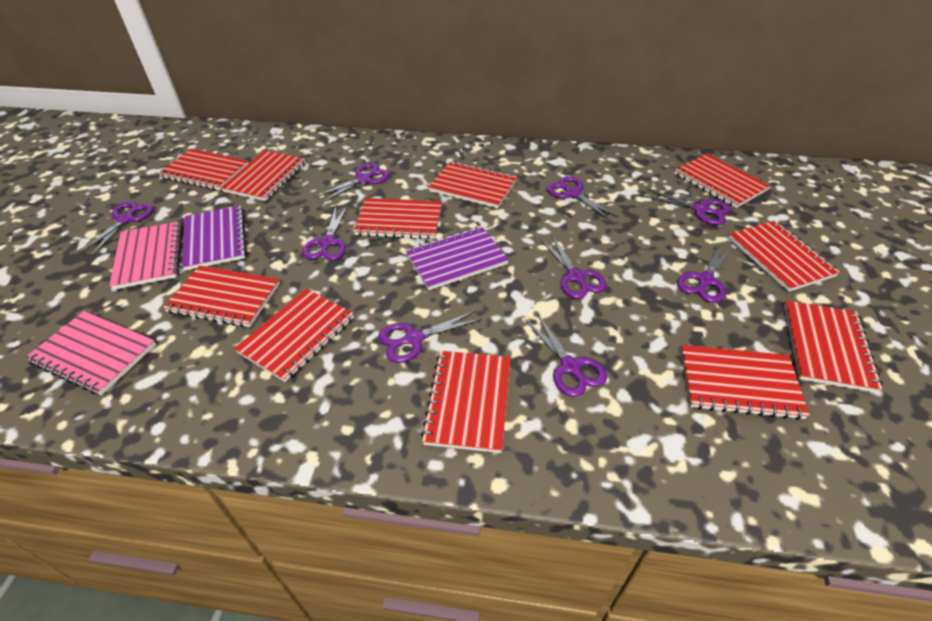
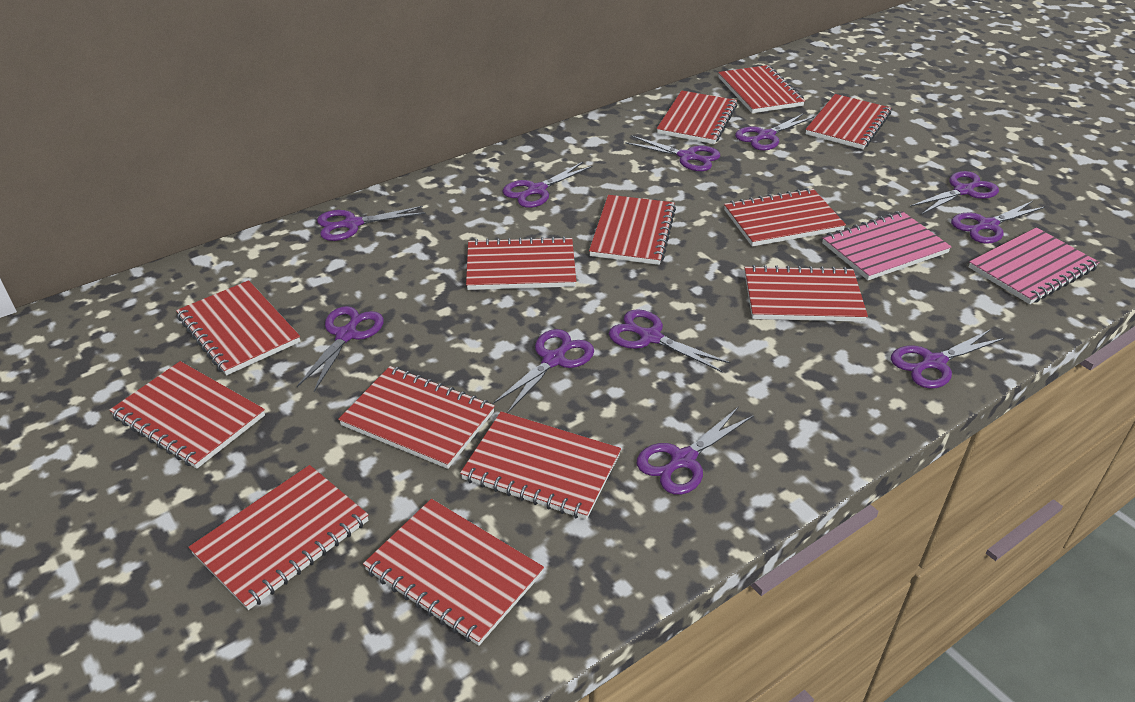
purple notebook: 2 -> 0
purple scissors: 9 -> 11
red notebook: 11 -> 13

